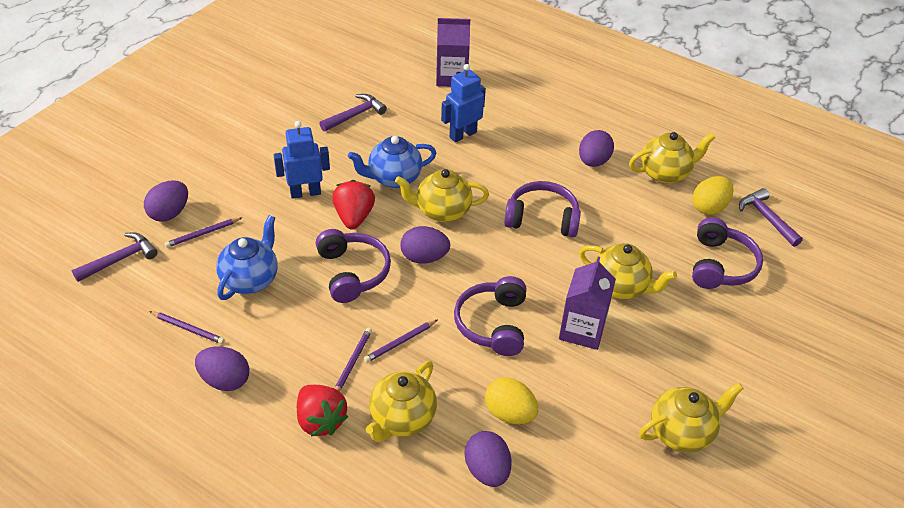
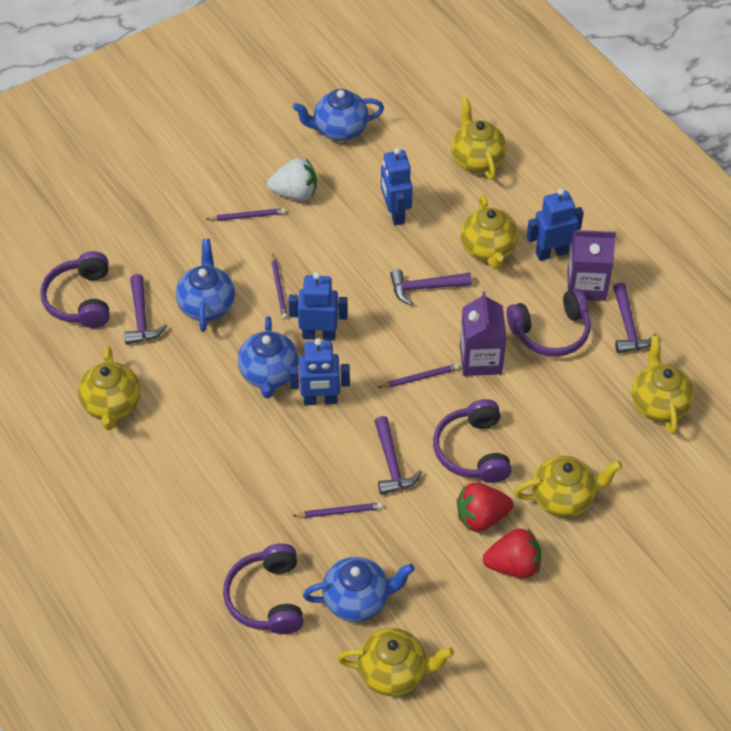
blue robot: 2 -> 4
blue teapot: 2 -> 4
purple egg: 5 -> 0
purple hammer: 3 -> 4
white strawberry: 0 -> 1
yellow egg: 2 -> 0
yellow teapot: 5 -> 6

